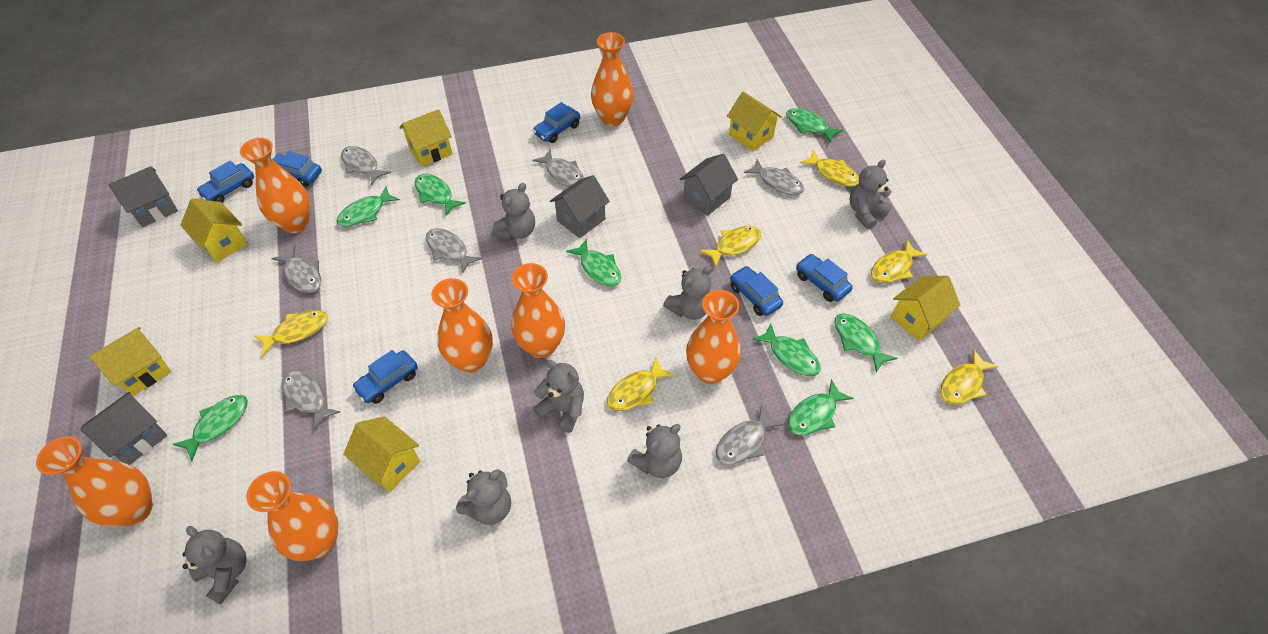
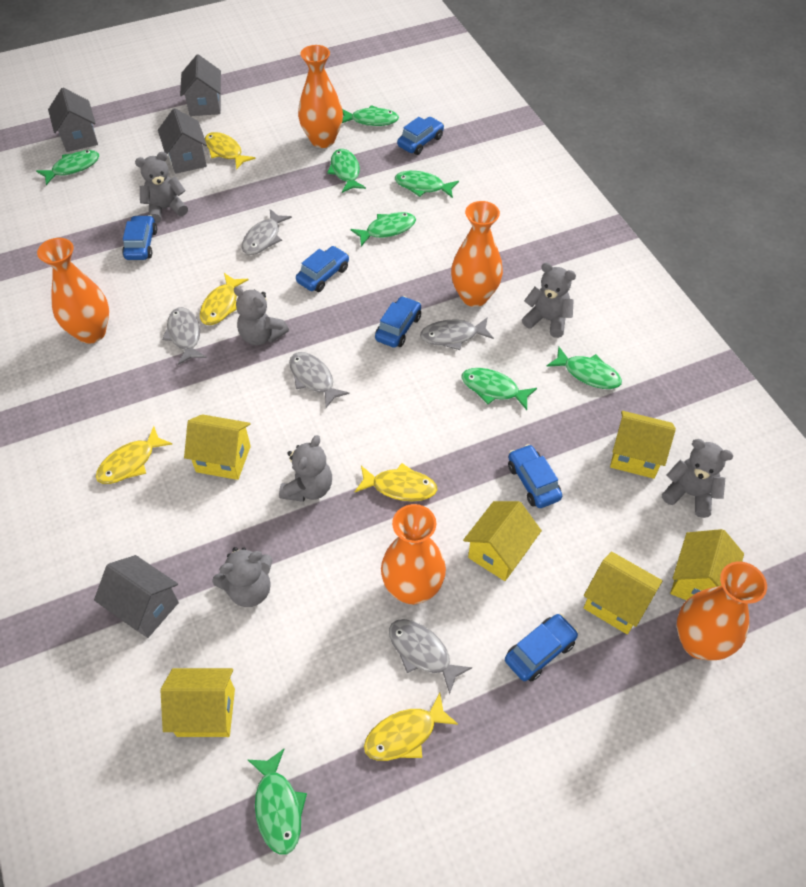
grey fish: 7 -> 5
grey teddy bear: 7 -> 6
orange vase: 7 -> 5
yellow fish: 6 -> 5

